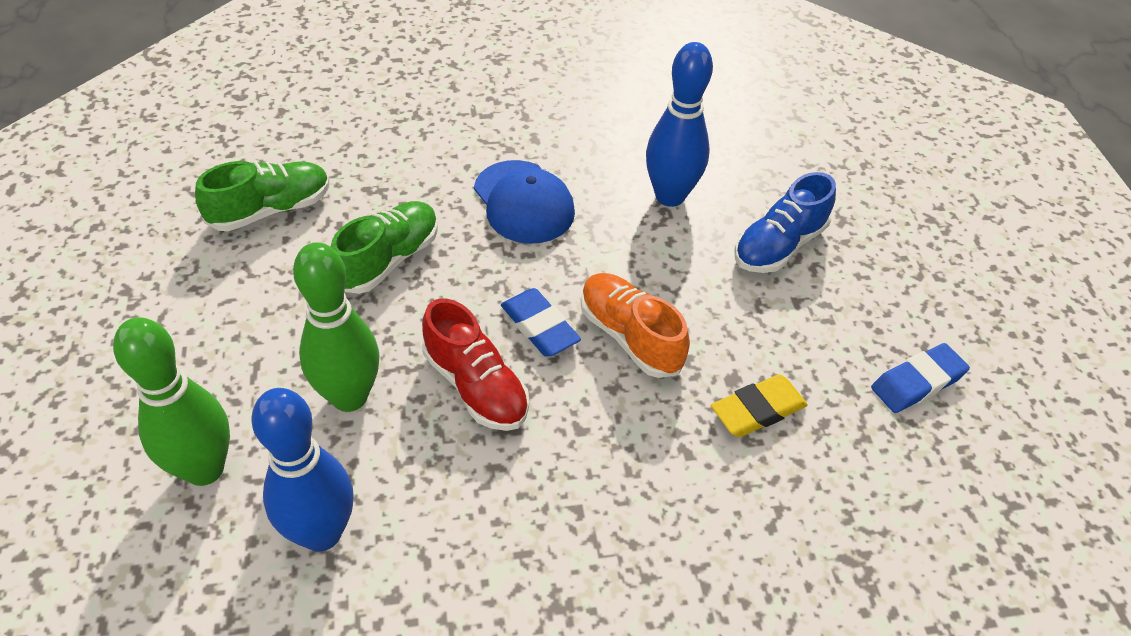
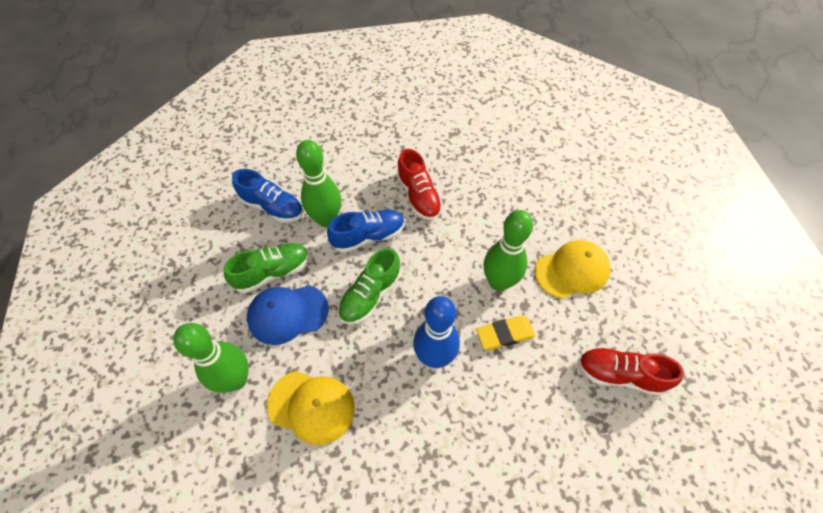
blue bowling pin: 2 -> 1
blue eraser: 2 -> 0
blue shoe: 1 -> 2
green bowling pin: 2 -> 3
orange shoe: 1 -> 0
red shoe: 1 -> 2
yellow cap: 0 -> 2

